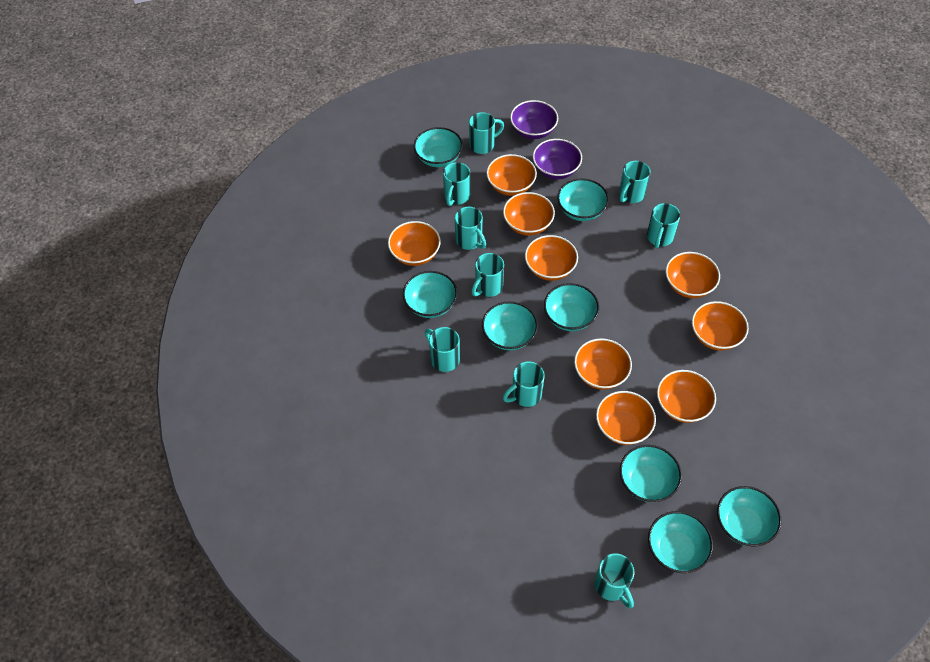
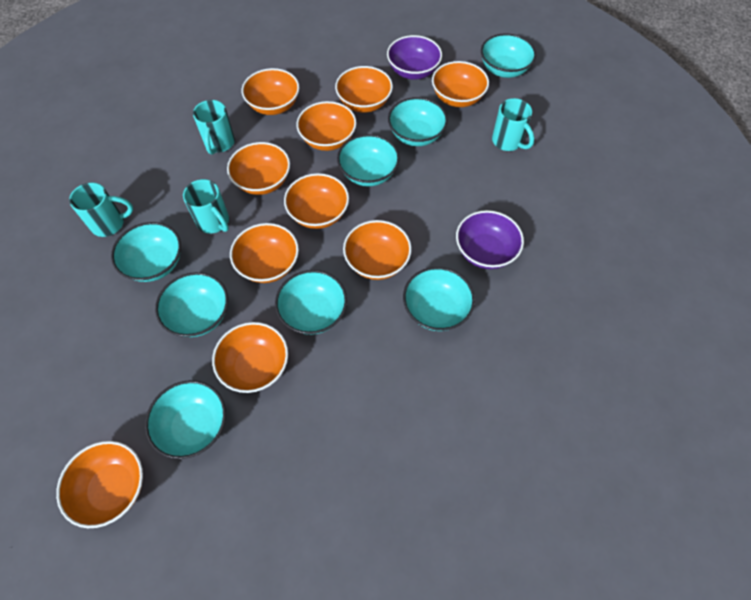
orange bowl: 9 -> 10
turquoise mug: 9 -> 4

